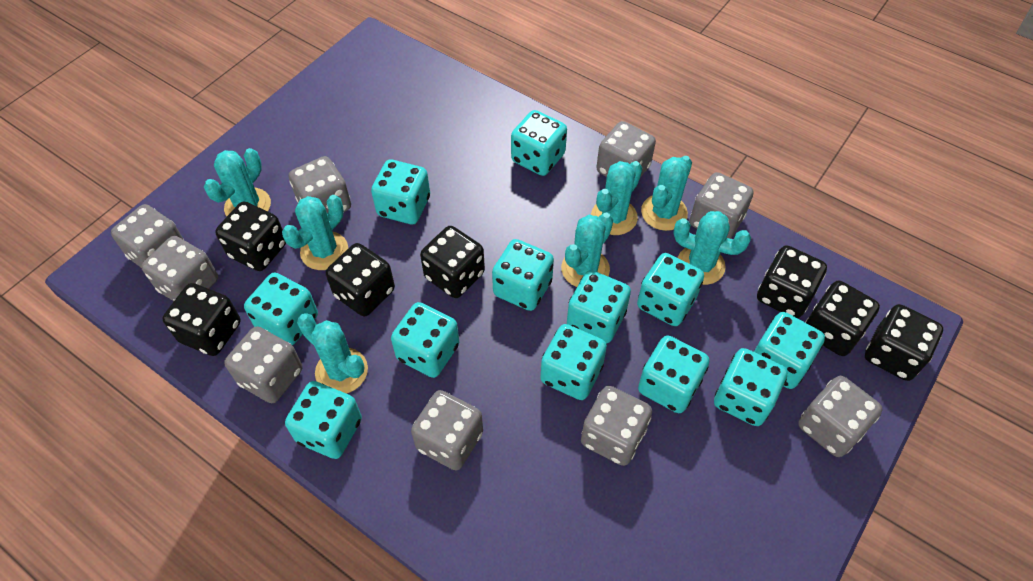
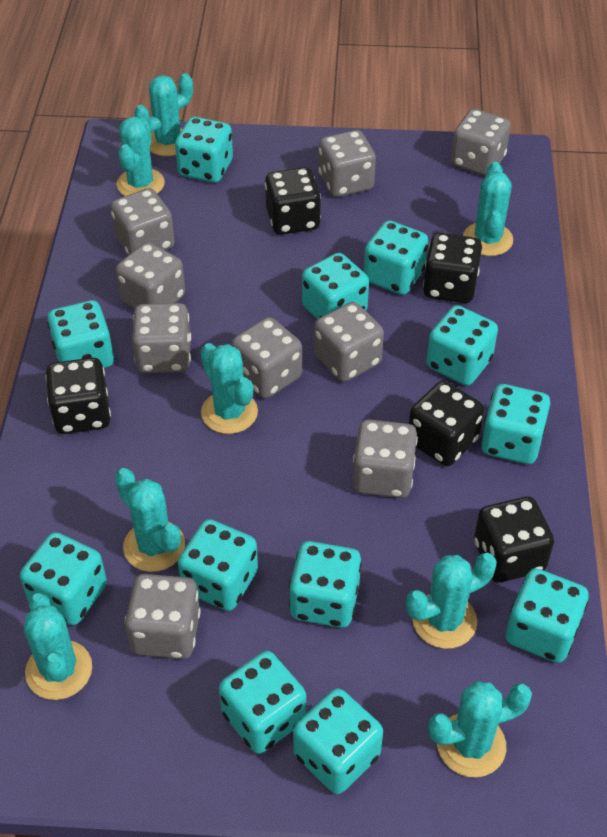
black dice: 7 -> 5
turquoise cactus: 7 -> 8

